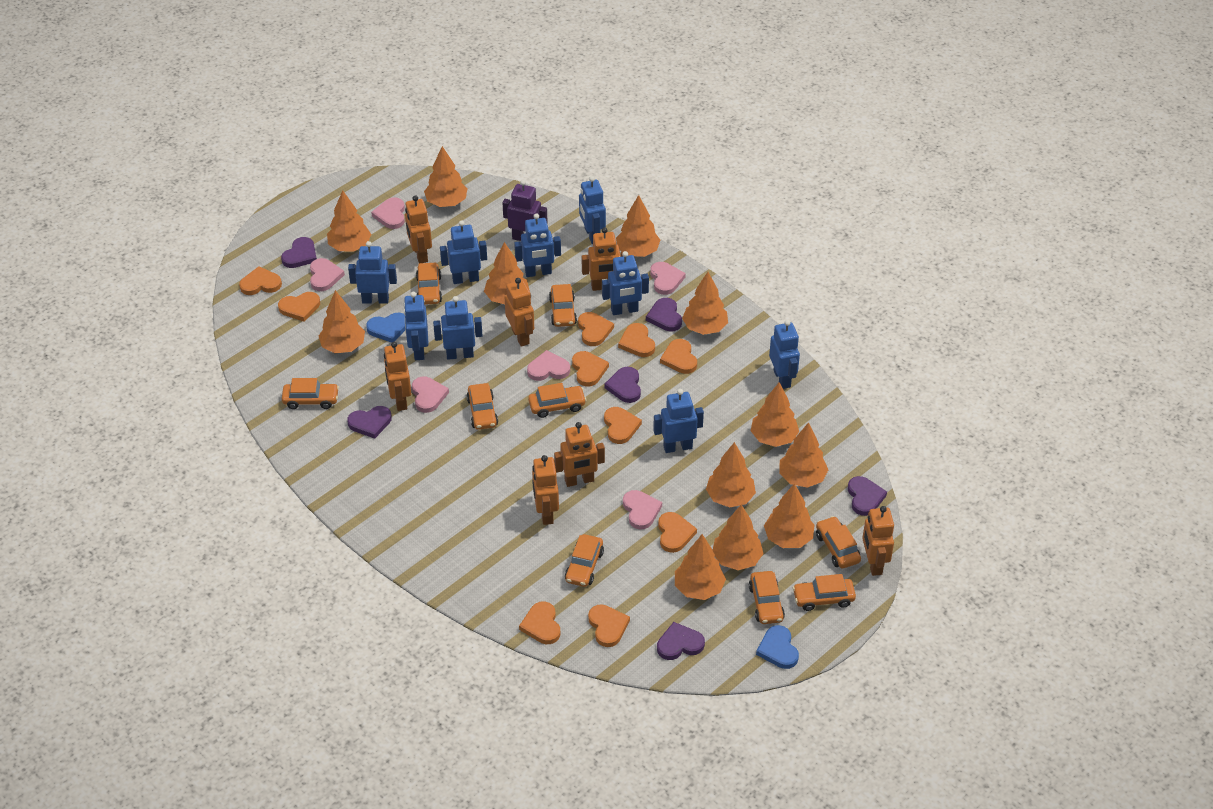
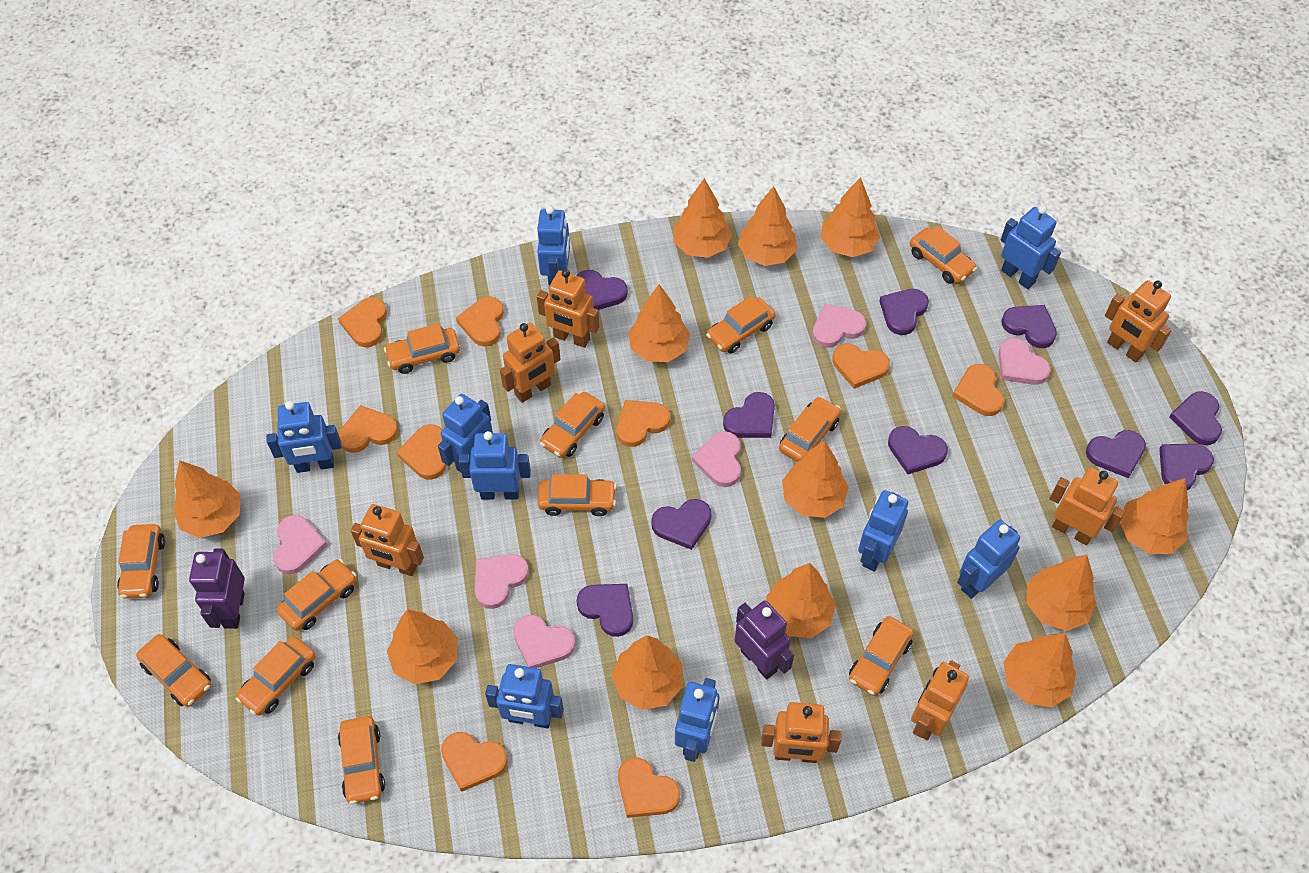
blue heart: 2 -> 0
orange car: 9 -> 12
orange heart: 10 -> 9
purple heart: 6 -> 10
purple robot: 1 -> 2

